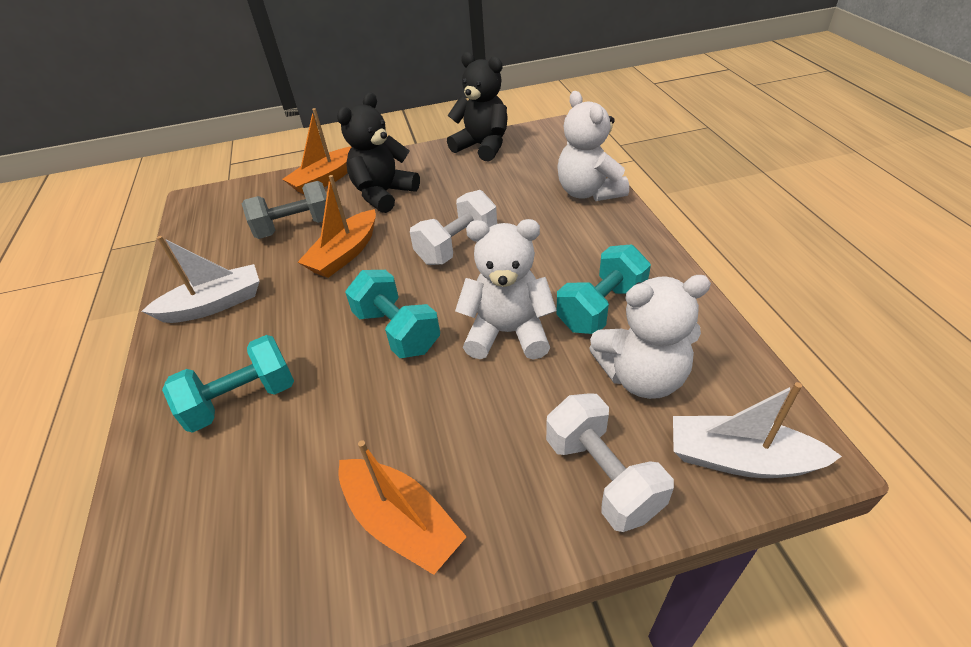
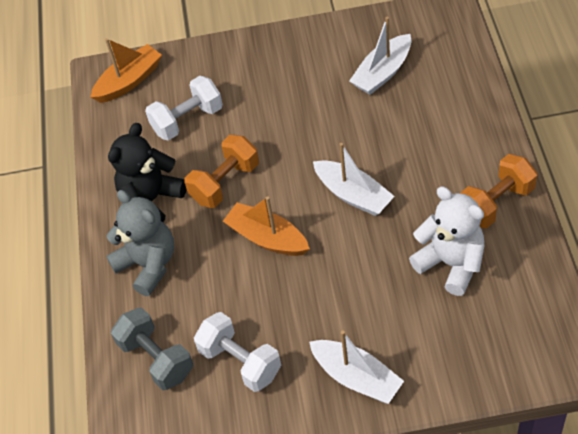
black teddy bear: 2 -> 1
grey teddy bear: 0 -> 1
orange boat: 3 -> 2
orange dumbbell: 0 -> 2
turquoise dumbbell: 3 -> 0
white boat: 2 -> 3
white teddy bear: 3 -> 1

